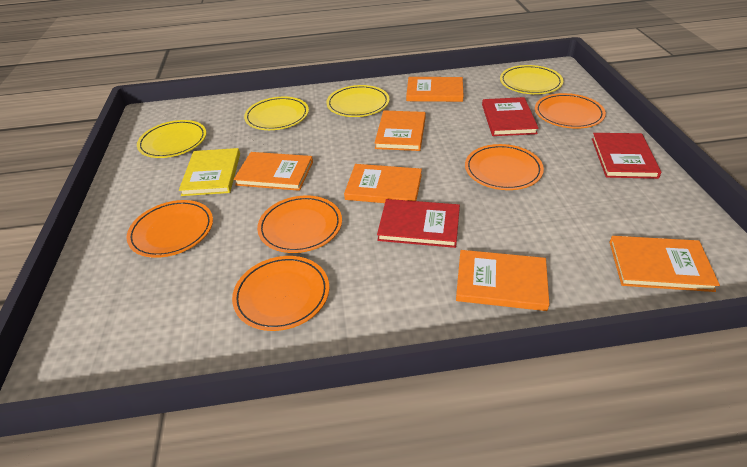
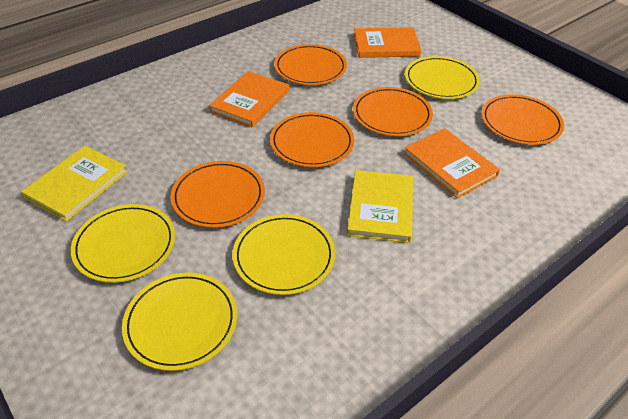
orange book: 6 -> 3
red book: 3 -> 0
yellow book: 1 -> 2

